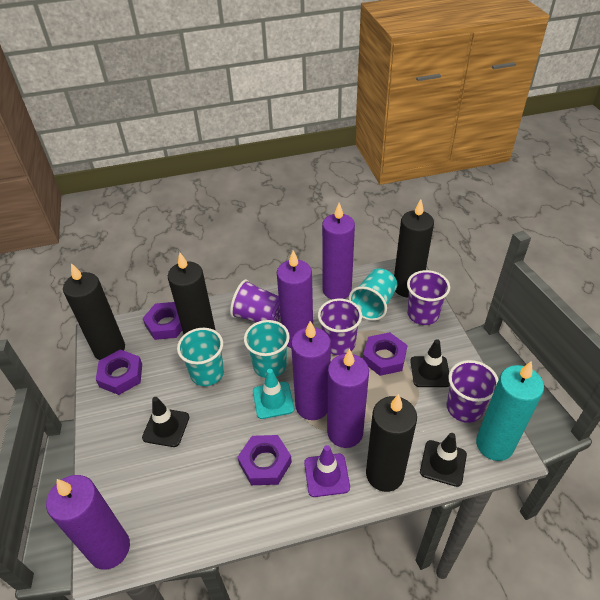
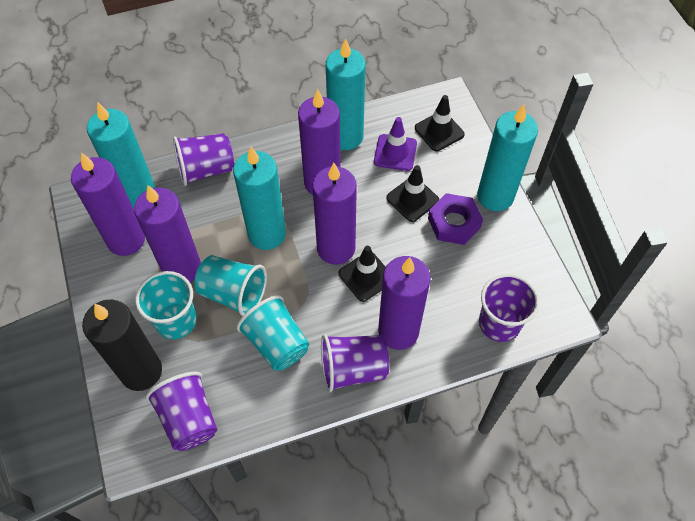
black candle: 4 -> 1
purple nut: 4 -> 1
turquoise candle: 1 -> 4
turquoise traffic cone: 1 -> 0

